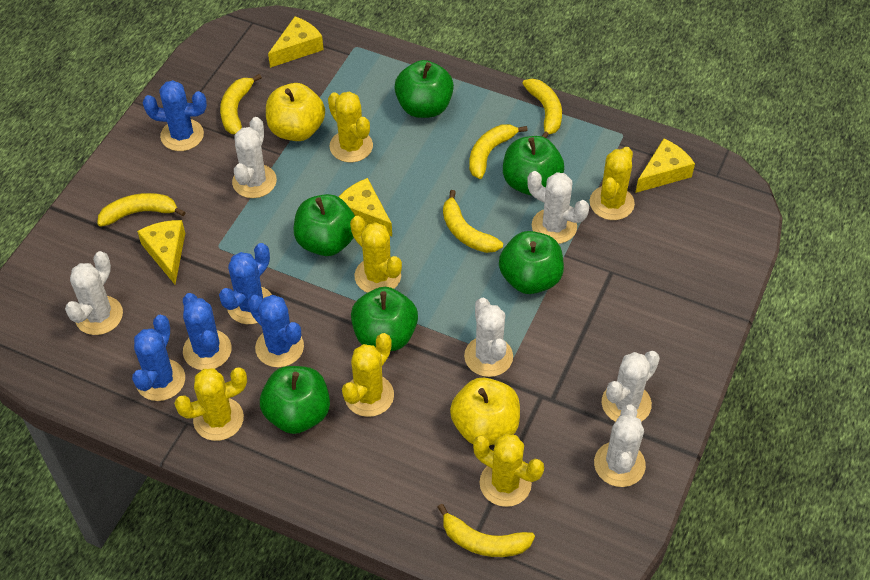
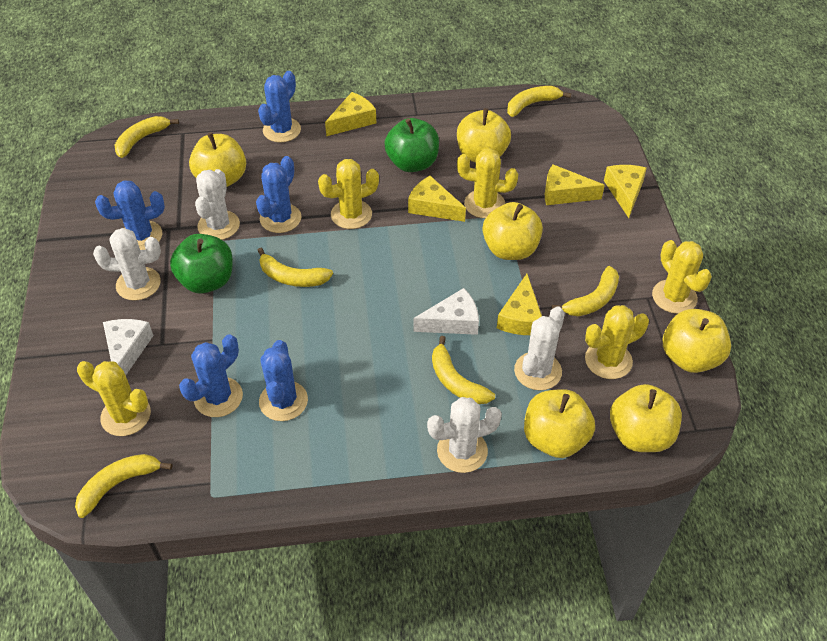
green apple: 6 -> 2
white cactus: 6 -> 4
white cheese: 0 -> 2
yellow apple: 2 -> 6
yellow cactus: 6 -> 5
yellow cheese: 4 -> 5

